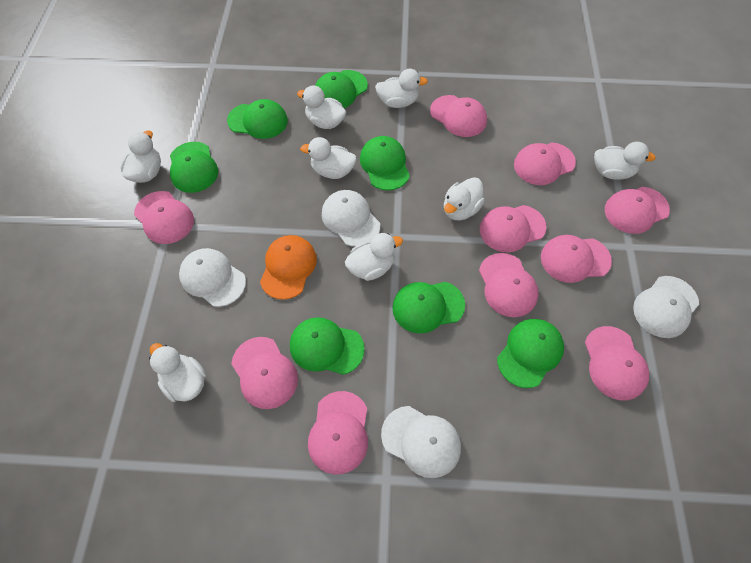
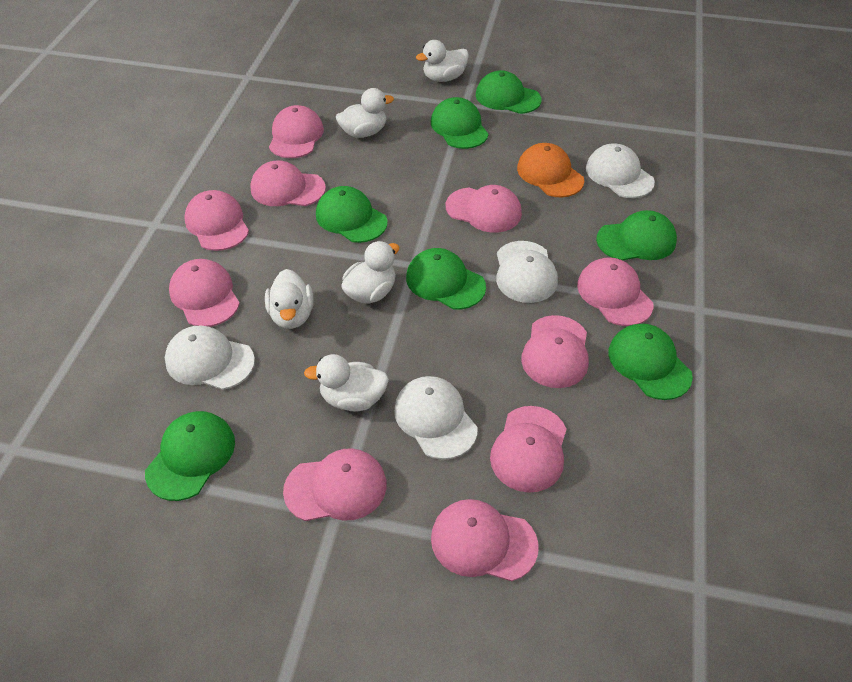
white duck: 8 -> 5

